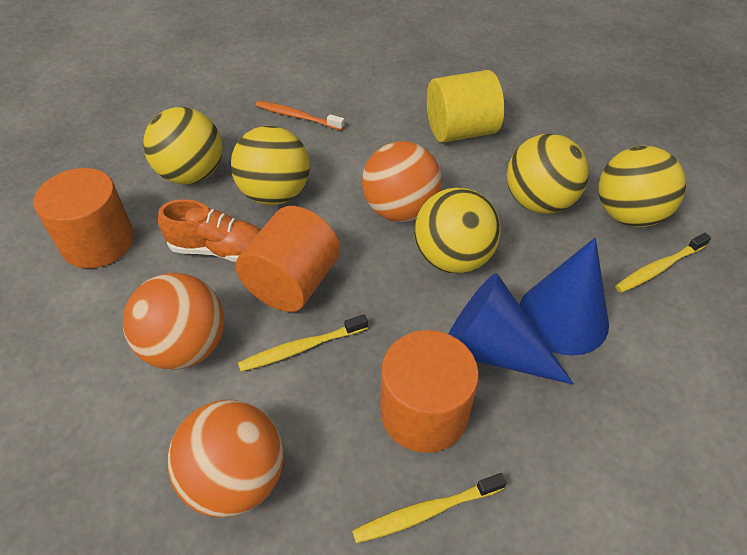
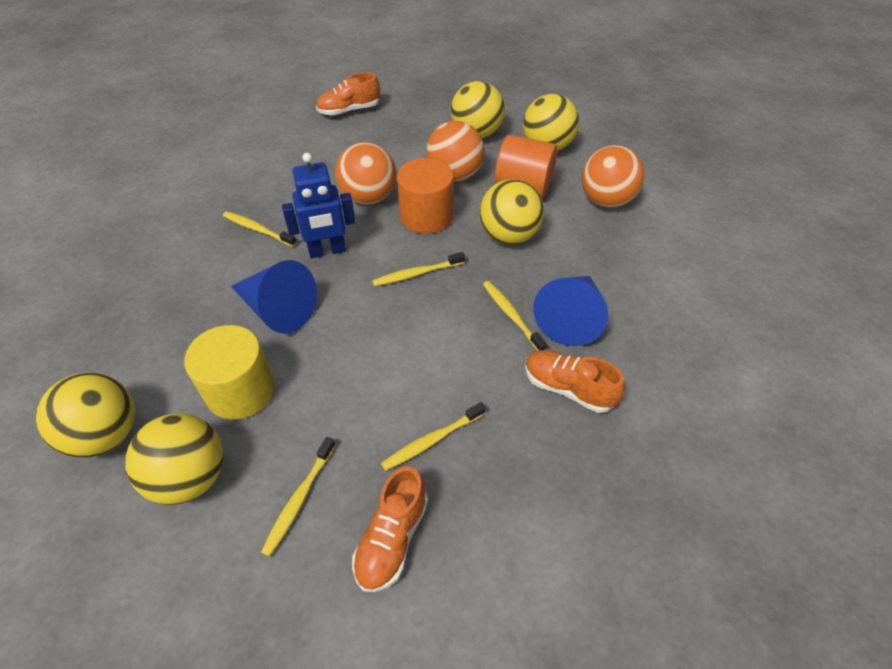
blue robot: 0 -> 1
orange cylinder: 3 -> 2
orange shoe: 1 -> 3
orange toothbrush: 1 -> 0
yellow toothbrush: 3 -> 5

